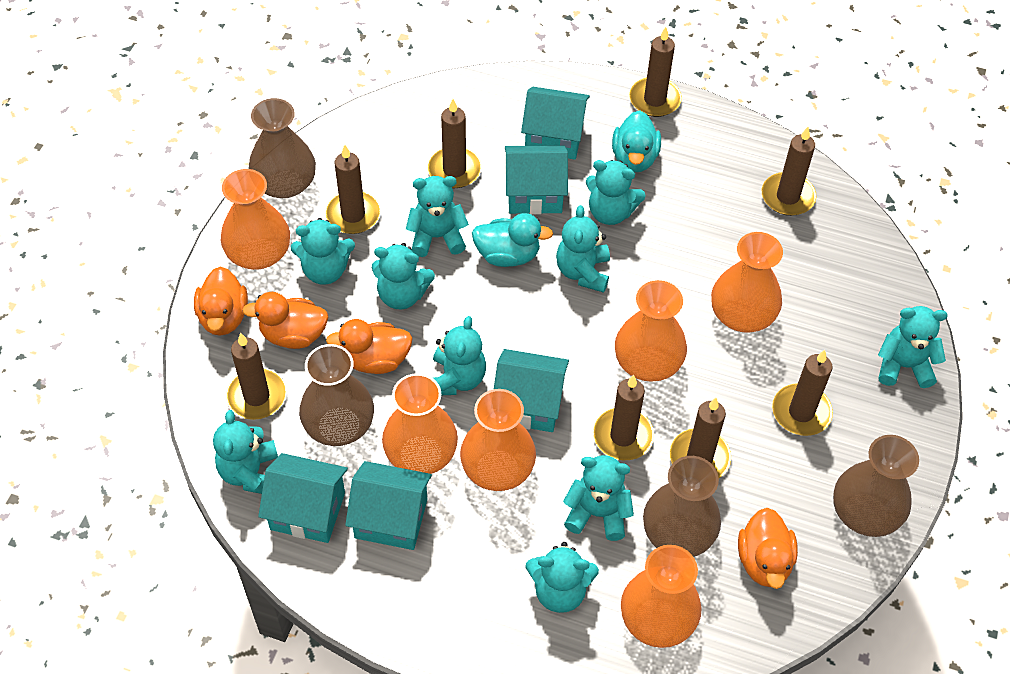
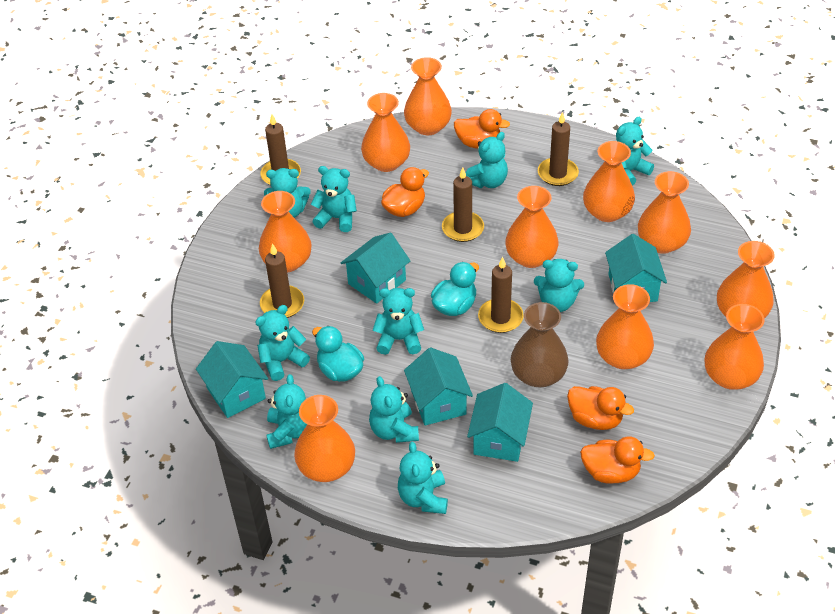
brown candle: 8 -> 5
brown vase: 4 -> 1
orange vase: 6 -> 10

